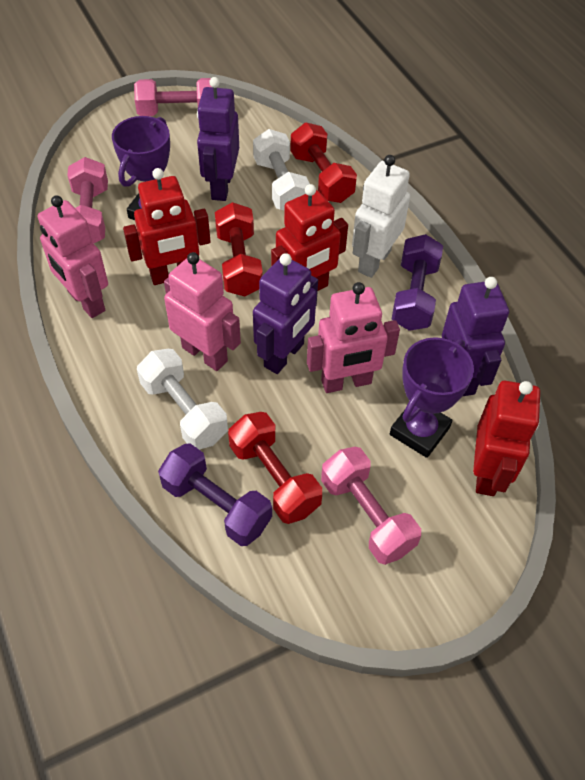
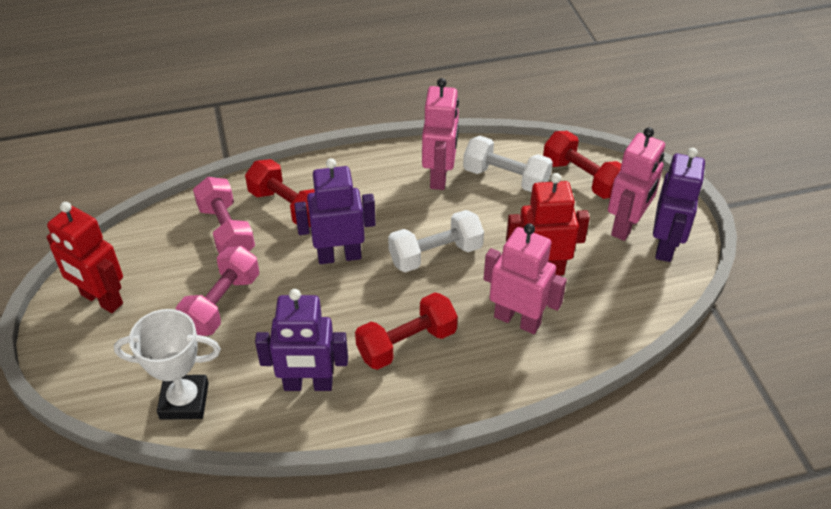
pink dumbbell: 3 -> 2
purple dumbbell: 2 -> 0
purple trophy: 2 -> 0
red robot: 3 -> 2
white robot: 1 -> 0
white trophy: 0 -> 1

